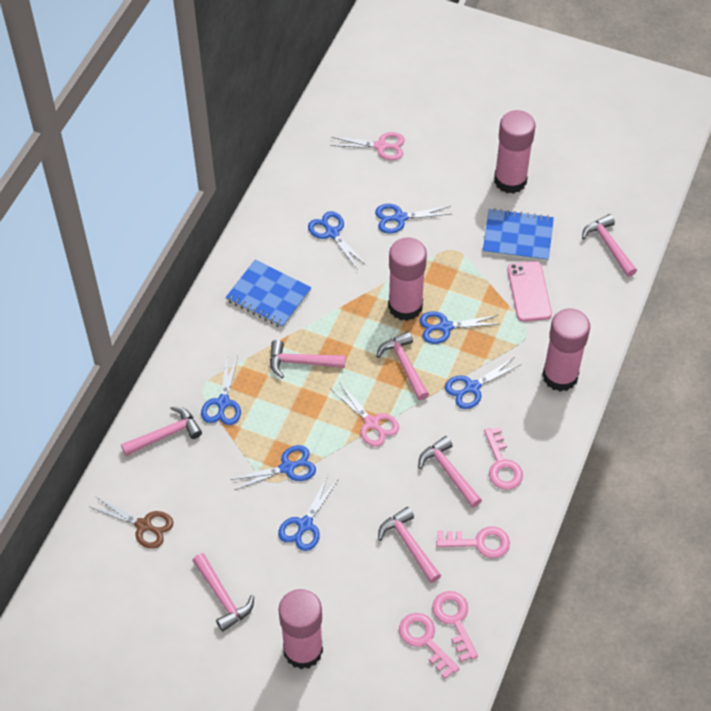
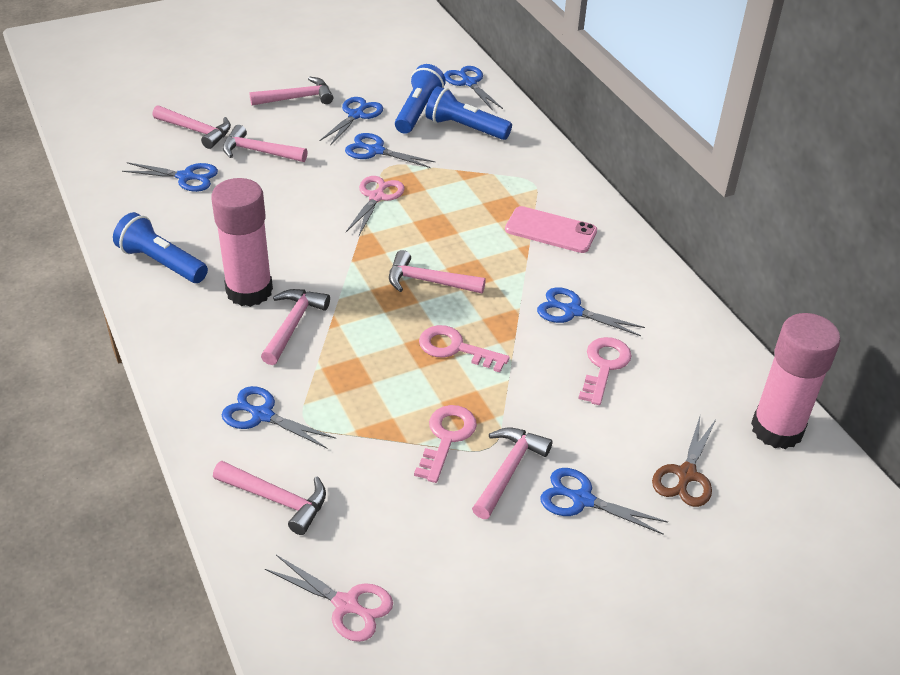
blue flashlight: 0 -> 3
blue notebook: 2 -> 0
pink glue stick: 4 -> 2
pink key: 4 -> 3

